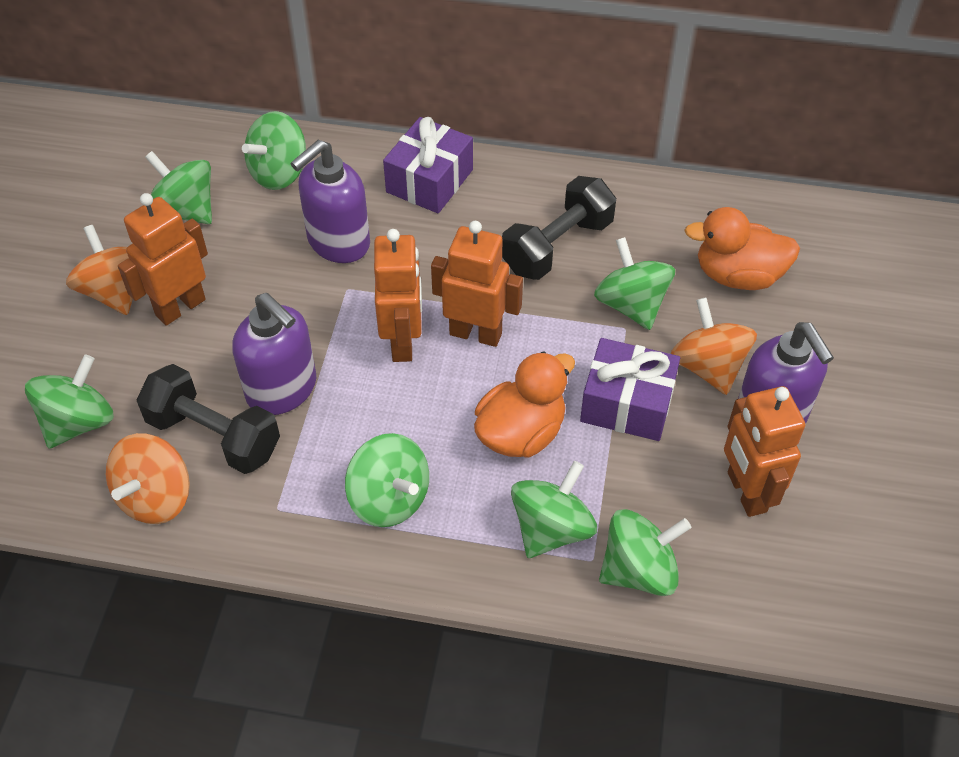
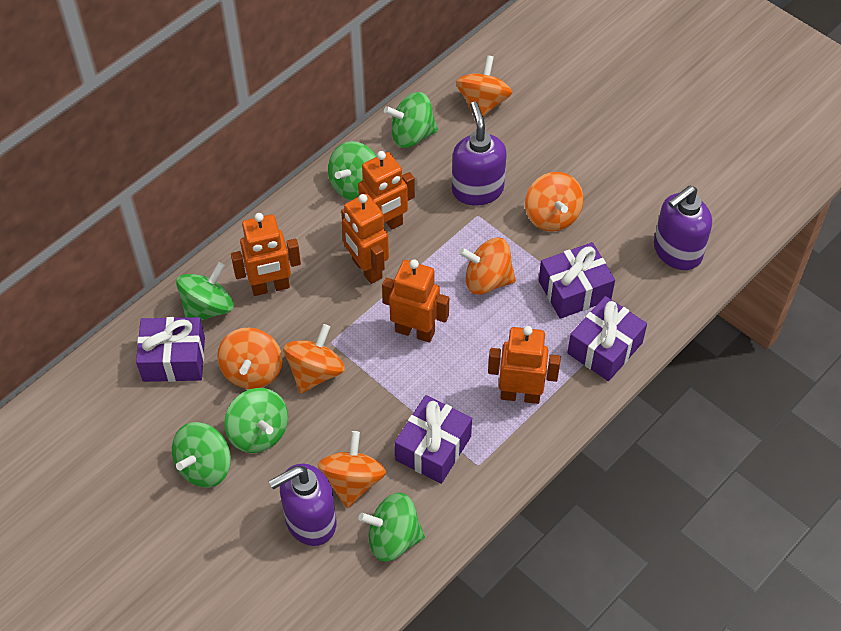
black dumbbell: 2 -> 0
green spinning top: 7 -> 6
orange duck: 2 -> 0
orange robot: 4 -> 5
orange spinning top: 3 -> 6
purple gift: 2 -> 4

